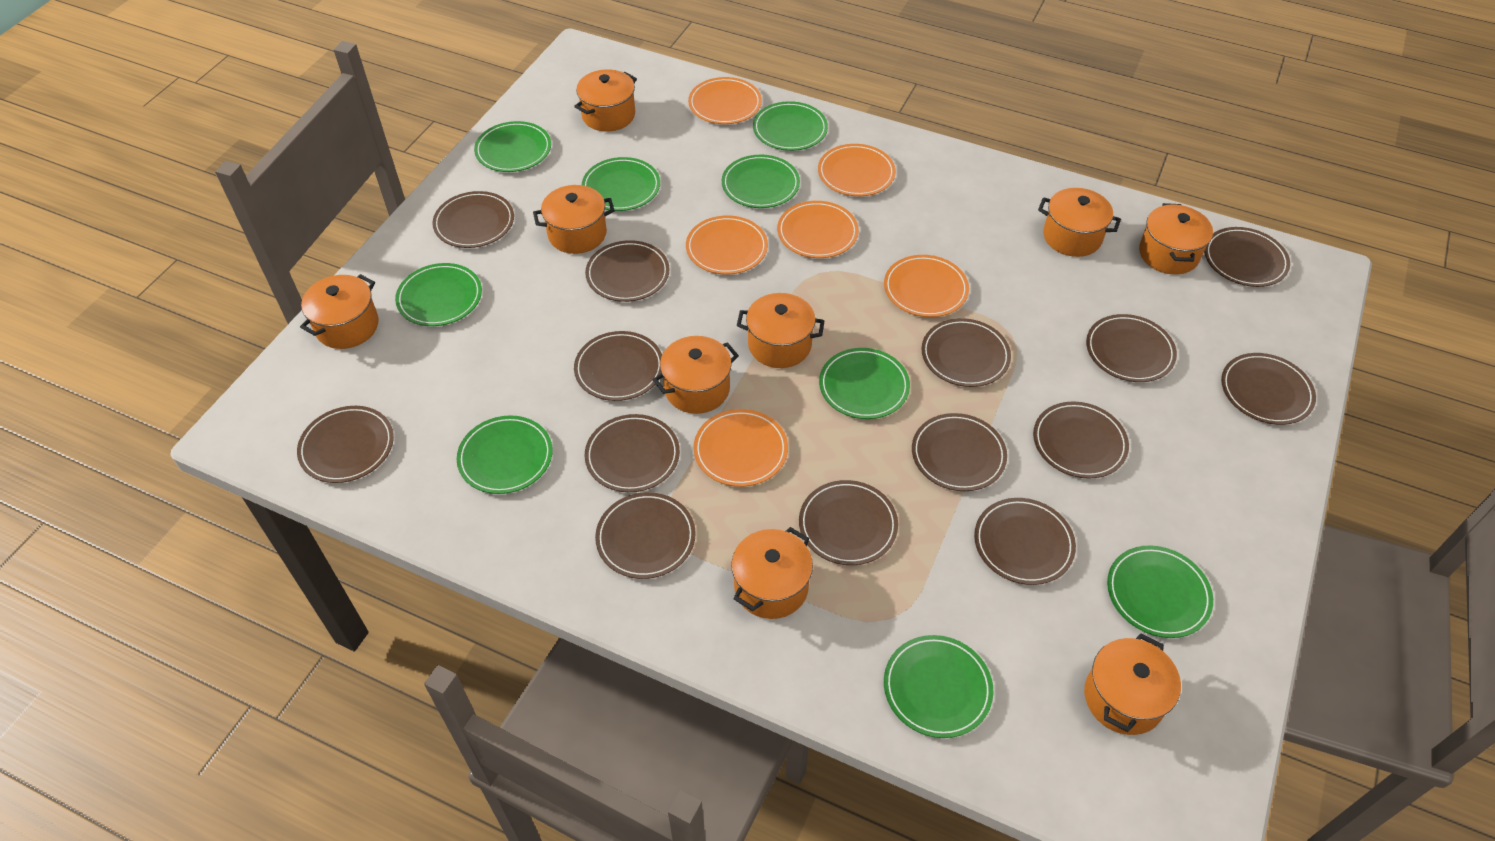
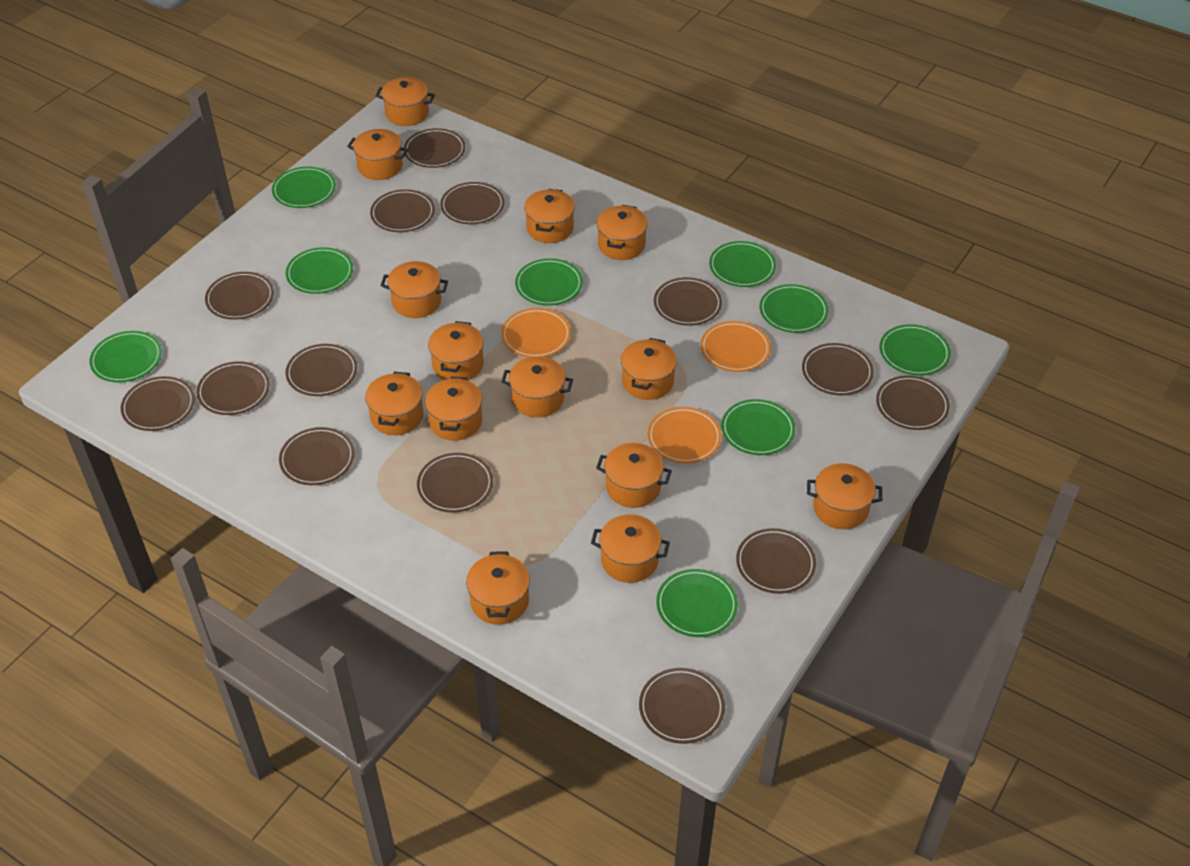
orange plate: 6 -> 3
orange pot: 9 -> 14

